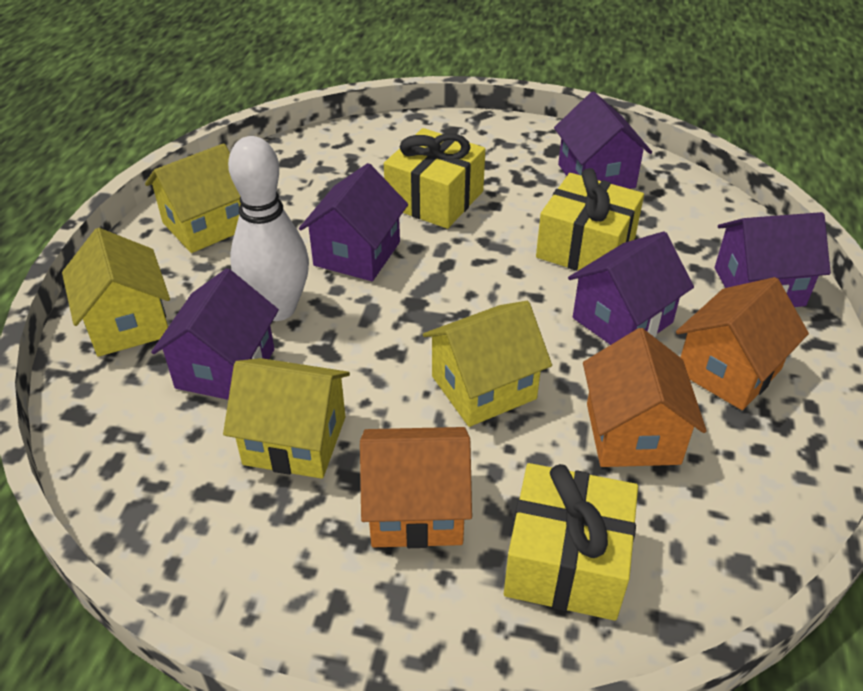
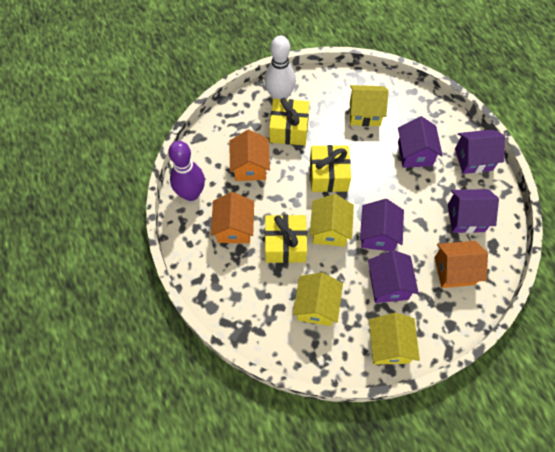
purple bowling pin: 0 -> 1

